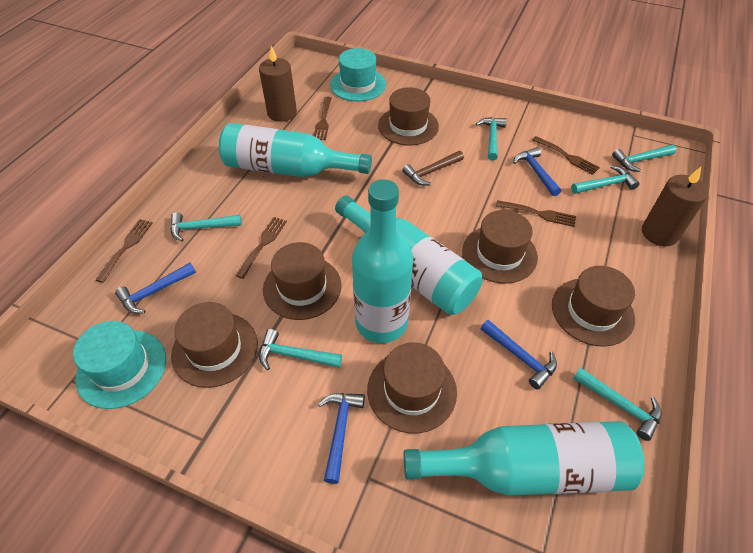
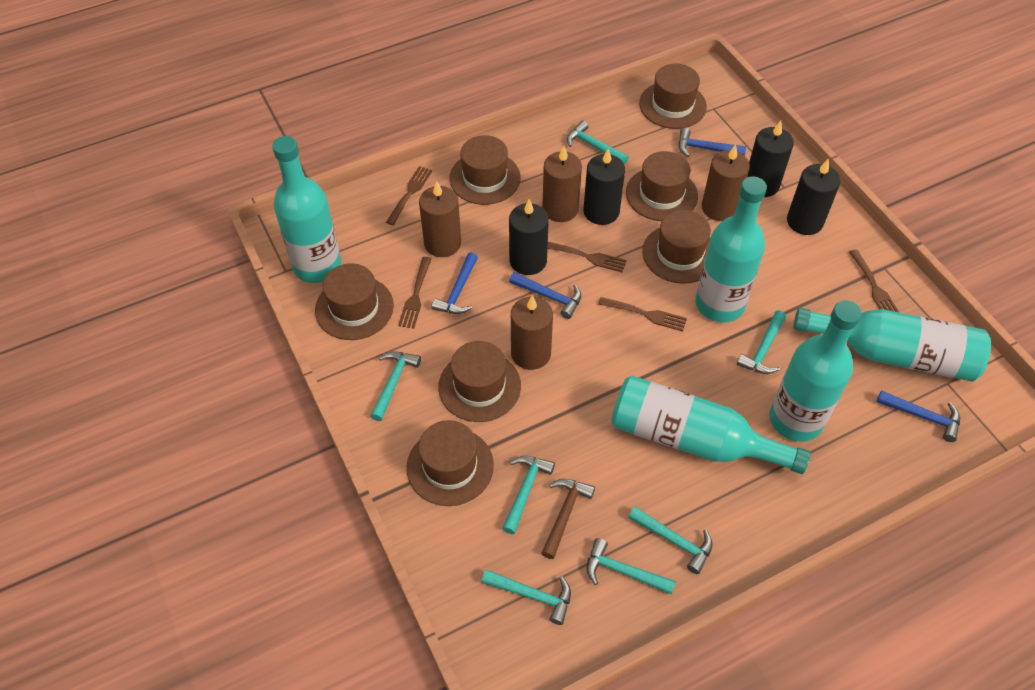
black candle: 0 -> 4
brown candle: 2 -> 4
brown hat: 6 -> 7
turquoise bottle: 4 -> 5
turquoise hammer: 6 -> 7
turquoise hat: 2 -> 0

